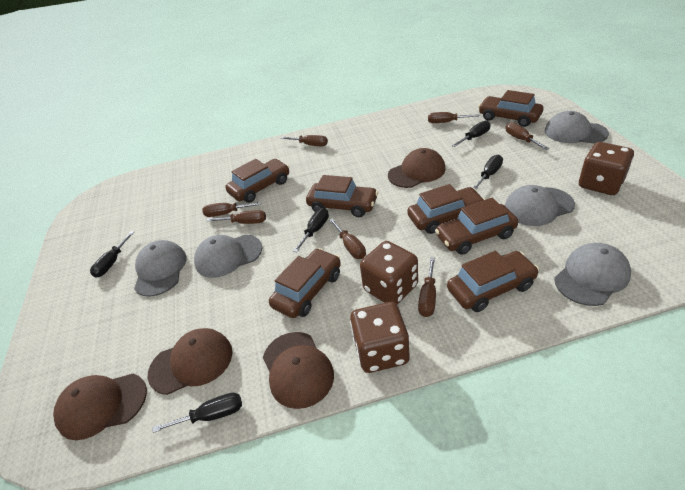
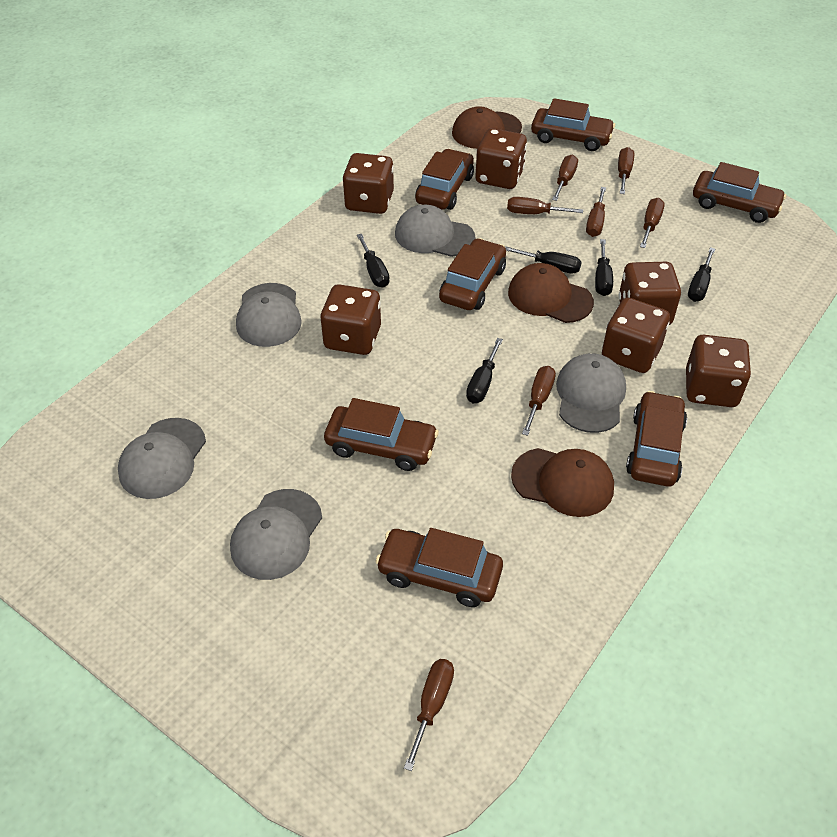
brown cap: 4 -> 3
brown dice: 3 -> 6

